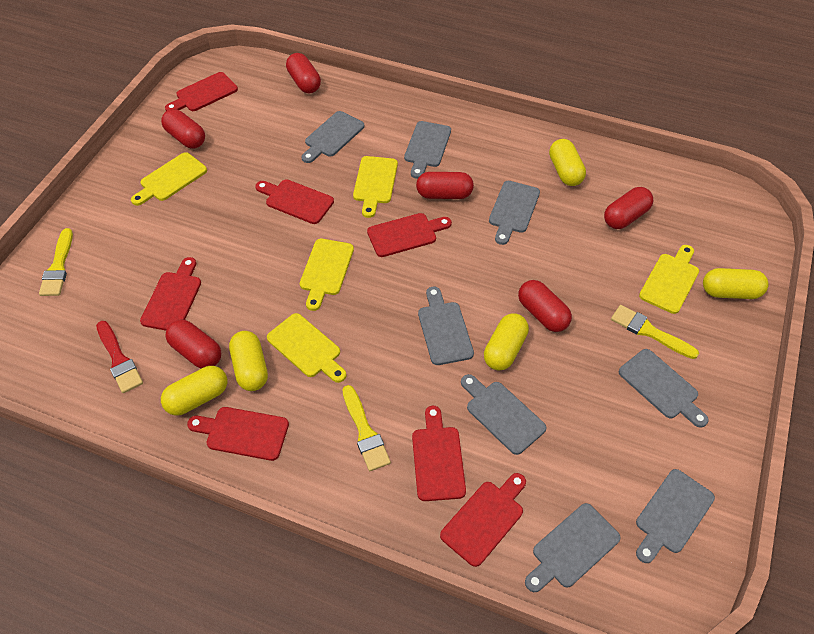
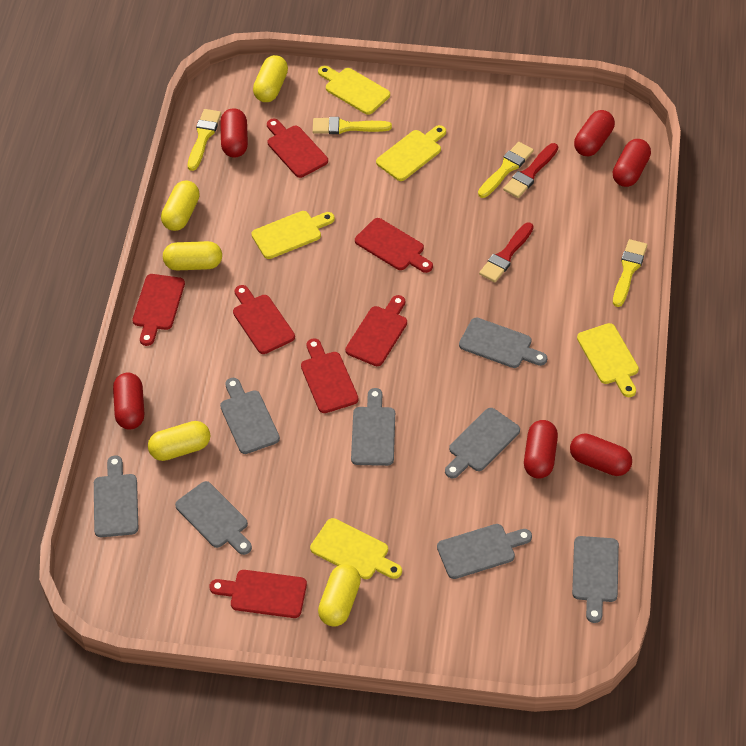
red brush: 1 -> 2
yellow brush: 3 -> 4

